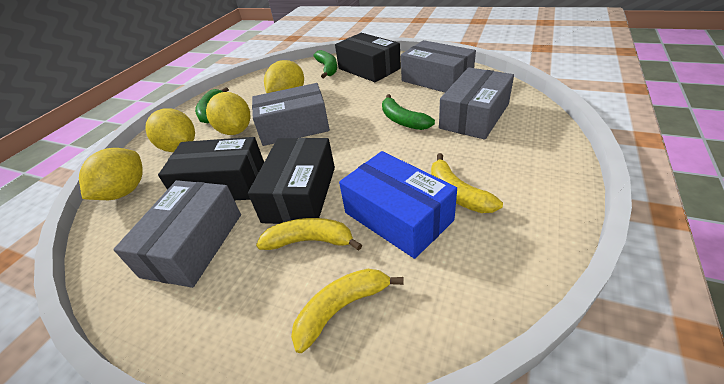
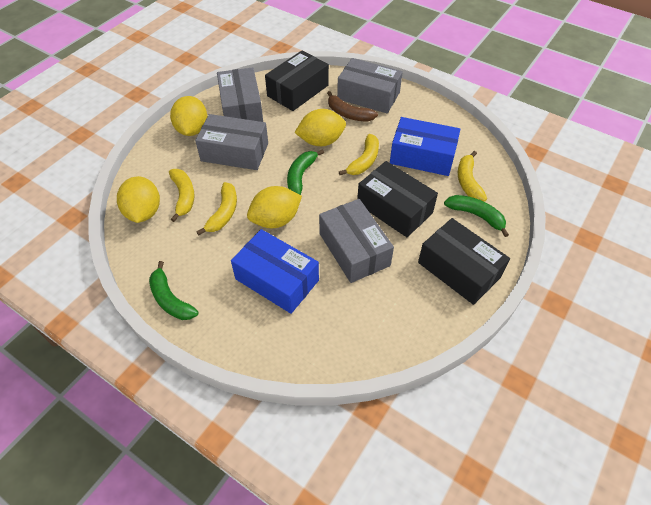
blue box: 1 -> 2
brown banana: 0 -> 1
yellow banana: 3 -> 4

